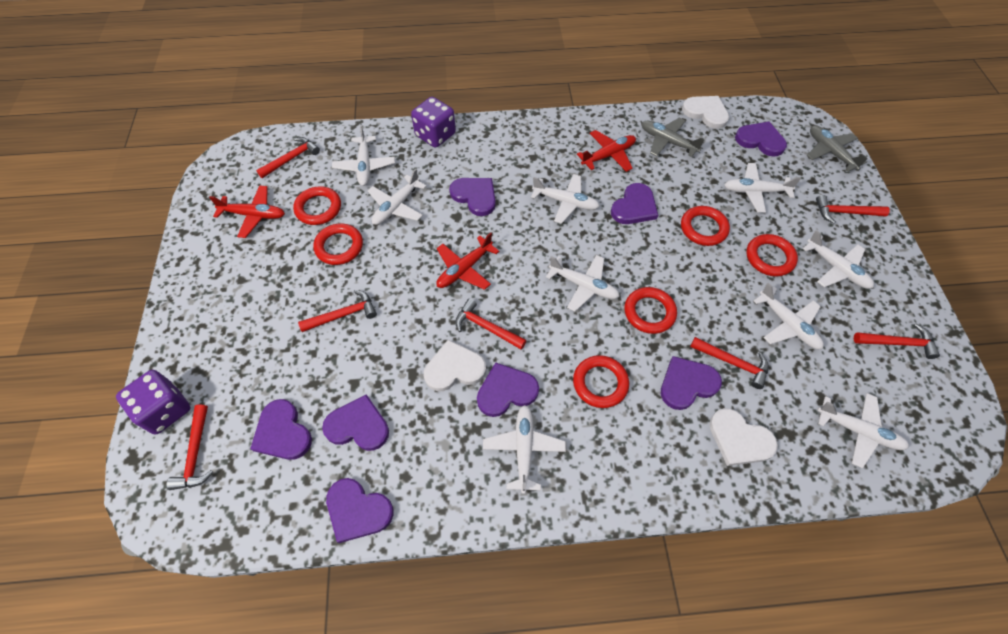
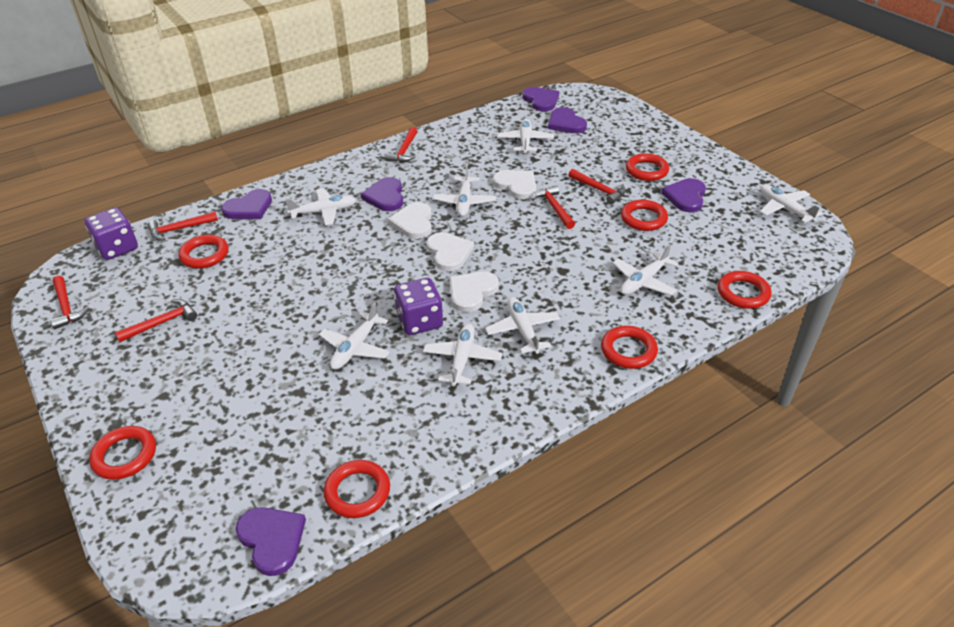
grey plane: 2 -> 0
purple heart: 8 -> 6
red hammer: 7 -> 6
red plane: 3 -> 0
red ring: 6 -> 7
white heart: 3 -> 4
white plane: 9 -> 8

